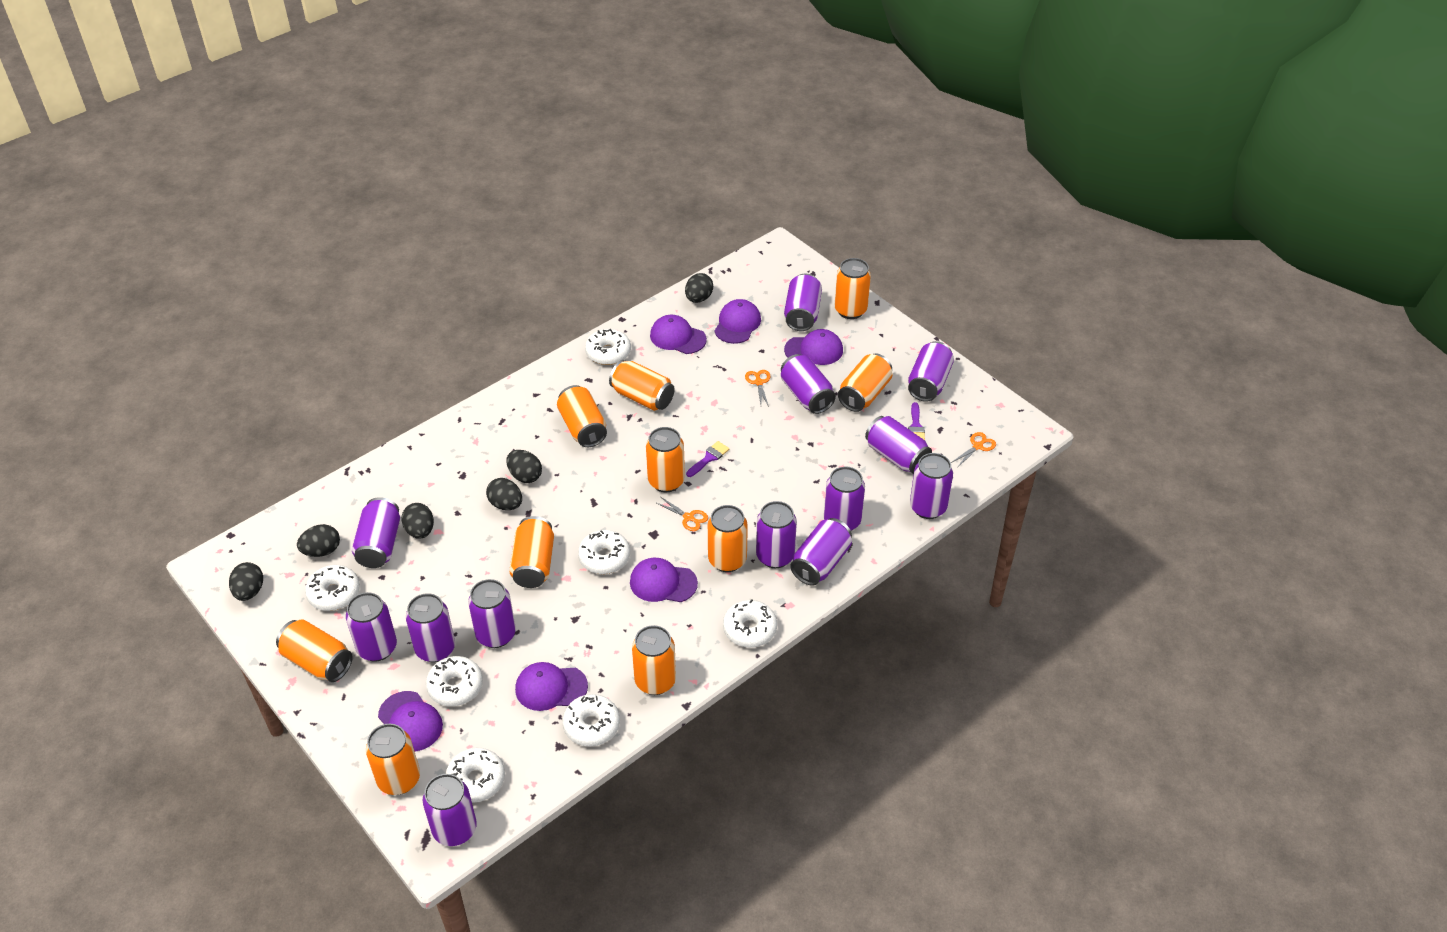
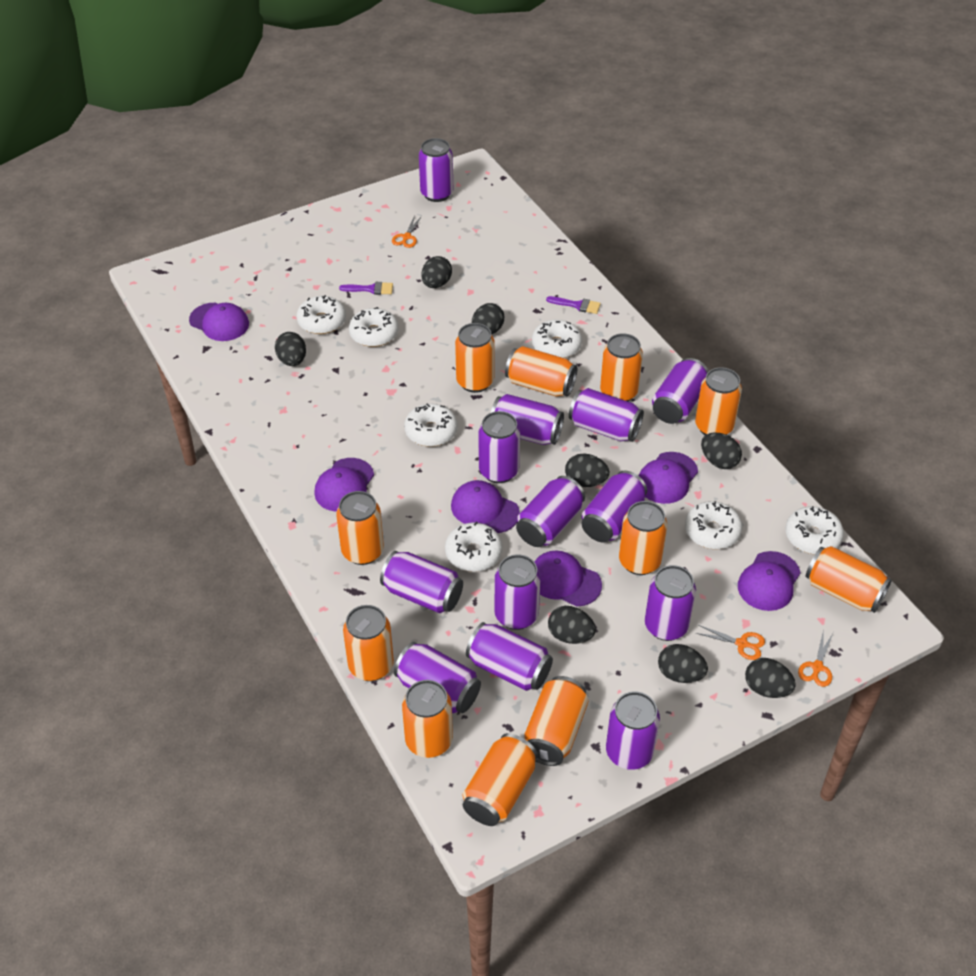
black egg: 6 -> 8
orange can: 10 -> 11

